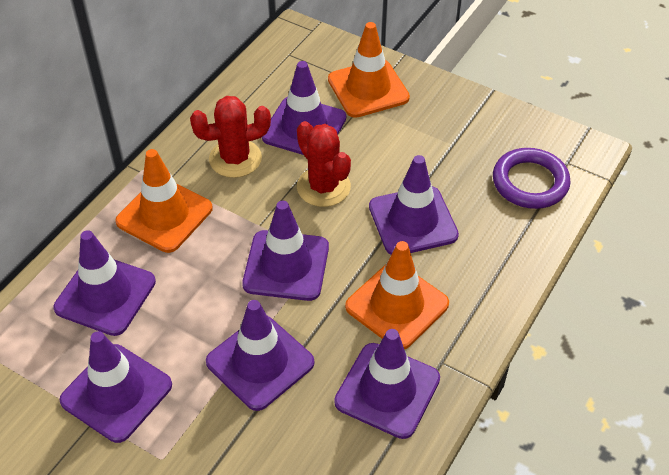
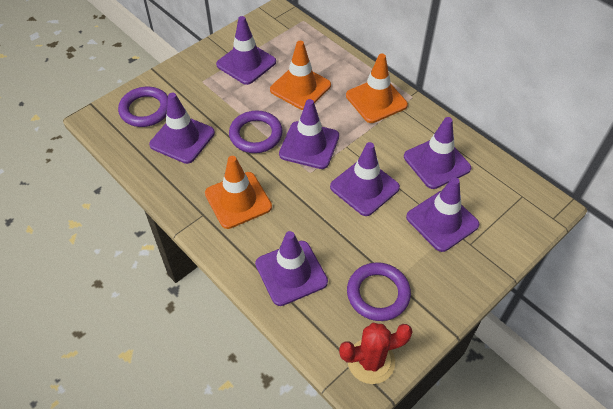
purple ring: 1 -> 3
red cactus: 2 -> 1

